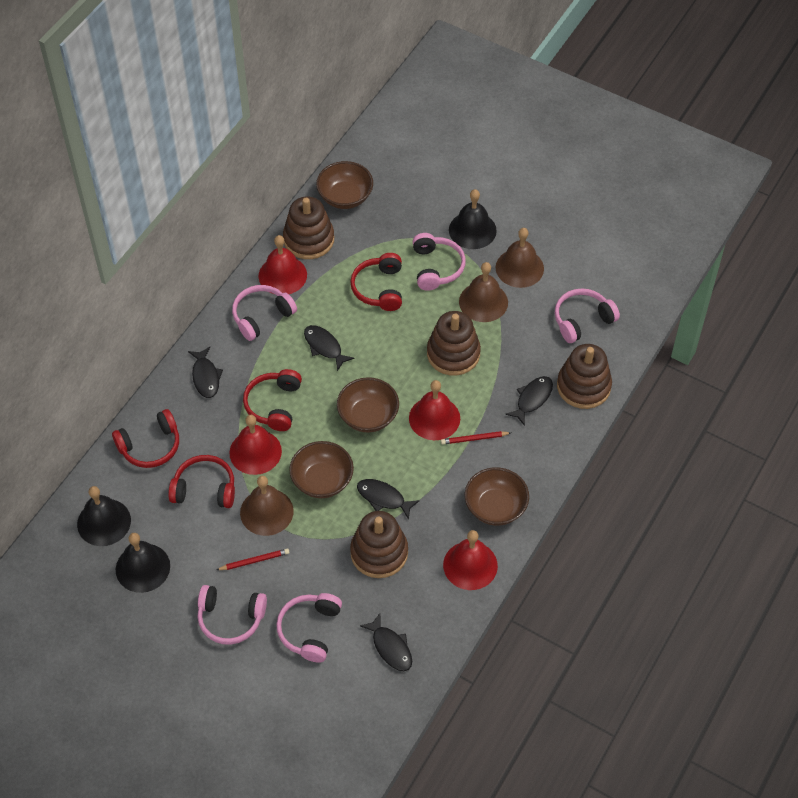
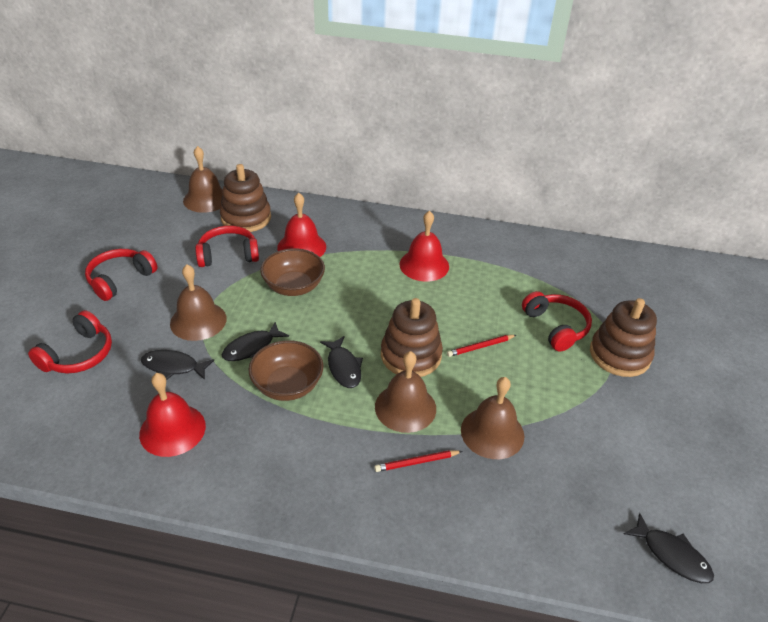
black bell: 3 -> 0
black fish: 5 -> 4
brown bell: 3 -> 4
brown bowl: 4 -> 2
brown stacking toy: 4 -> 3
pink headphones: 5 -> 0
red bell: 4 -> 3

